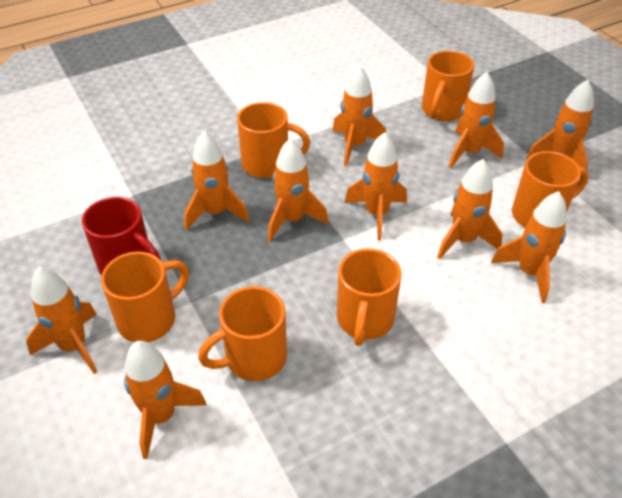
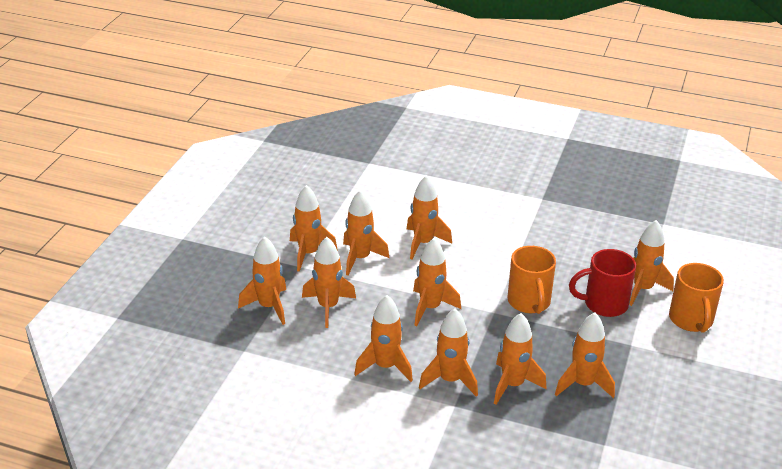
orange mug: 6 -> 2
orange rocket: 10 -> 11

